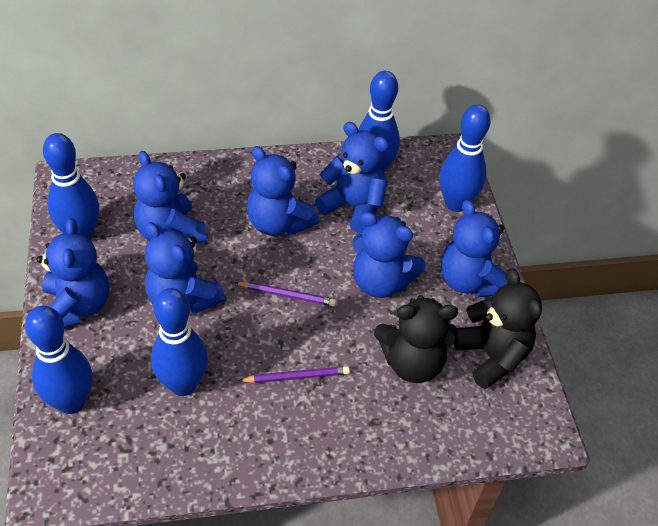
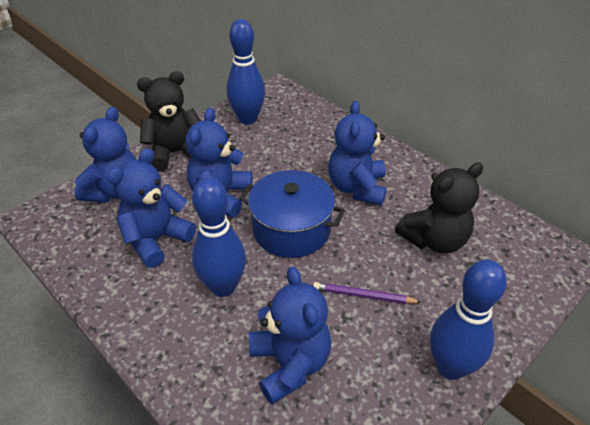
blue bowling pin: 5 -> 3
blue pot: 0 -> 1
blue teddy bear: 7 -> 5
purple pencil: 2 -> 1

